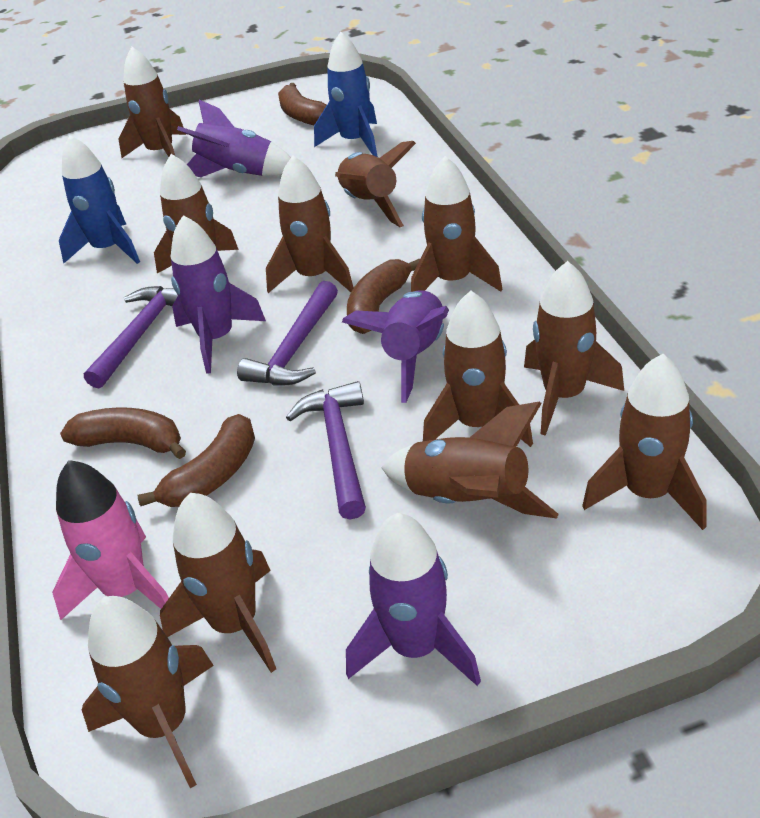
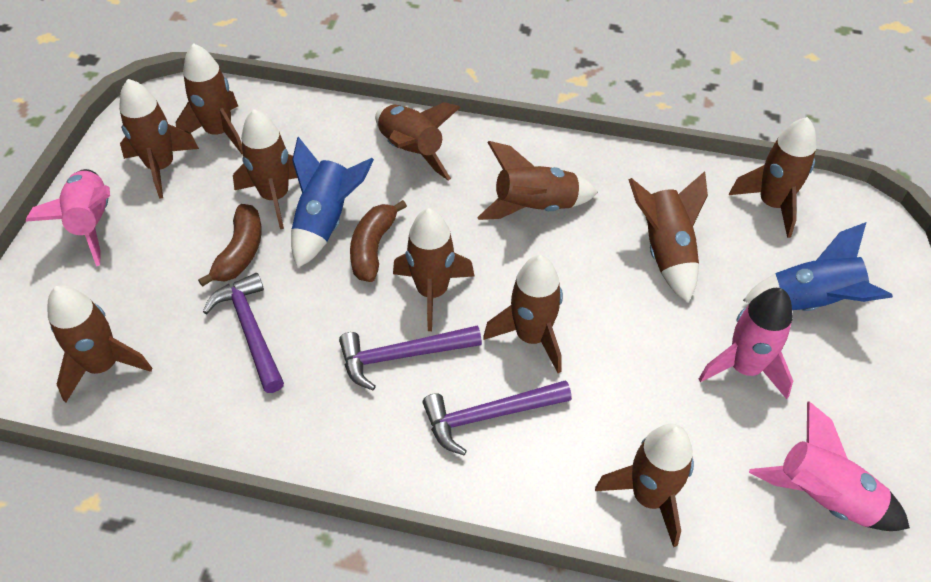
brown banana: 4 -> 2
pink rocket: 1 -> 3
purple rocket: 4 -> 0

